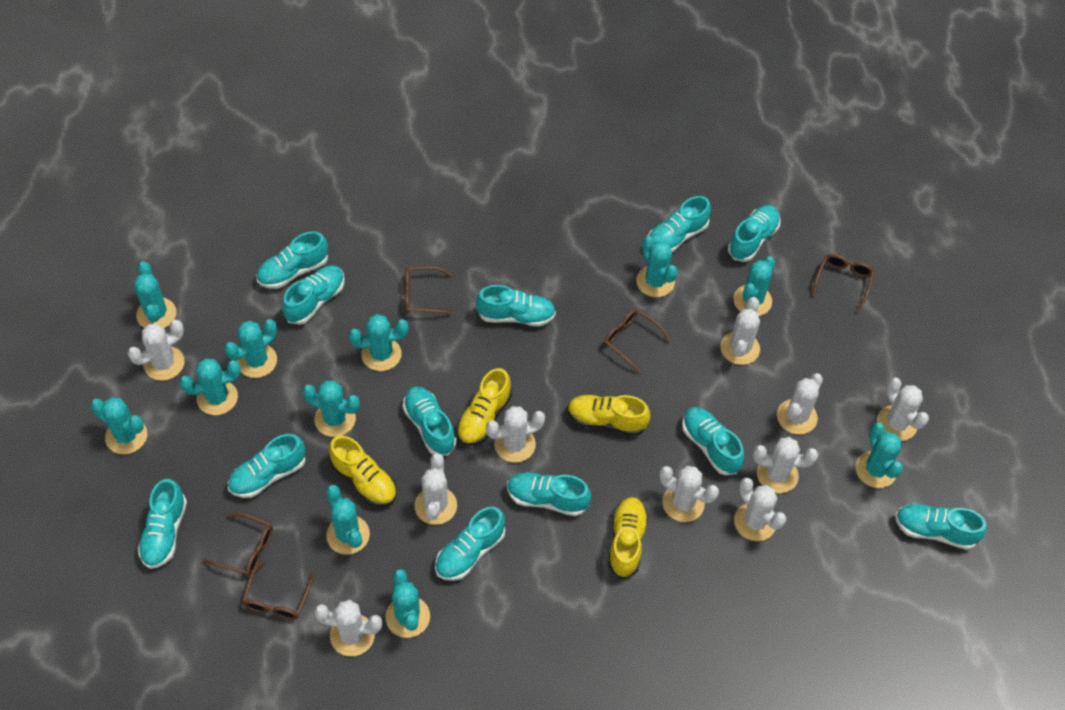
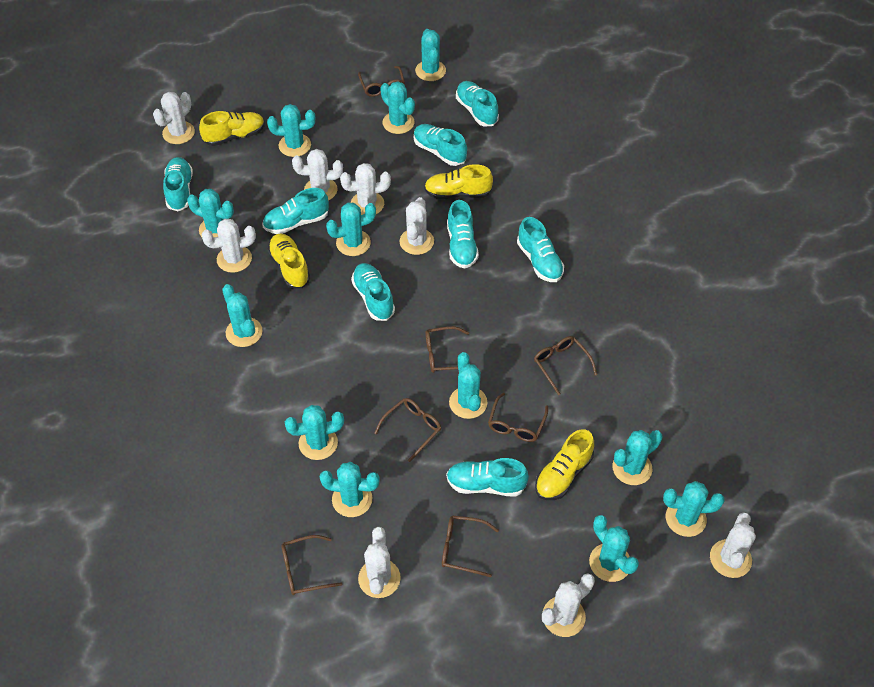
brown glasses: 5 -> 7
turquoise cactus: 11 -> 12
turquoise shoe: 12 -> 8
white cactus: 10 -> 8

